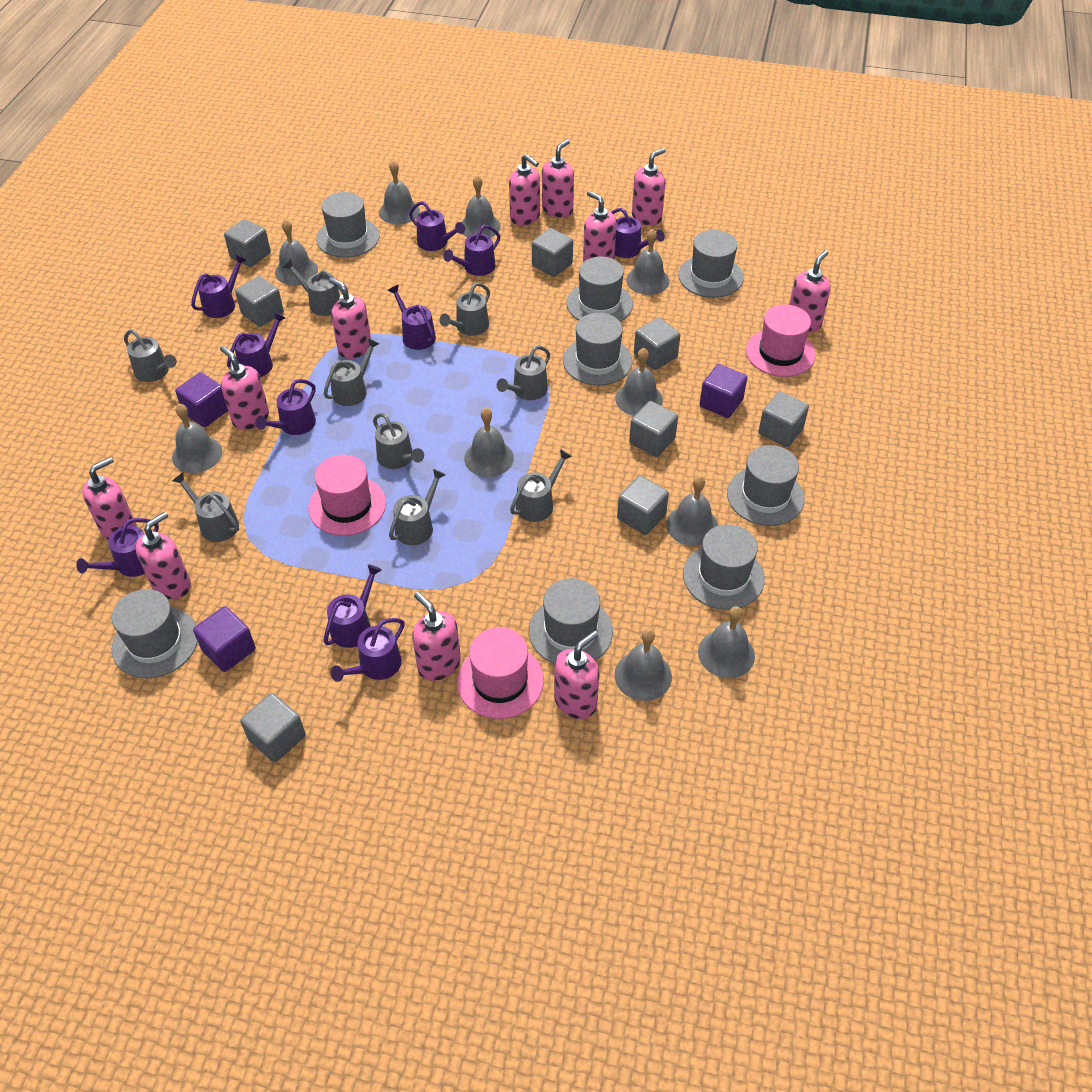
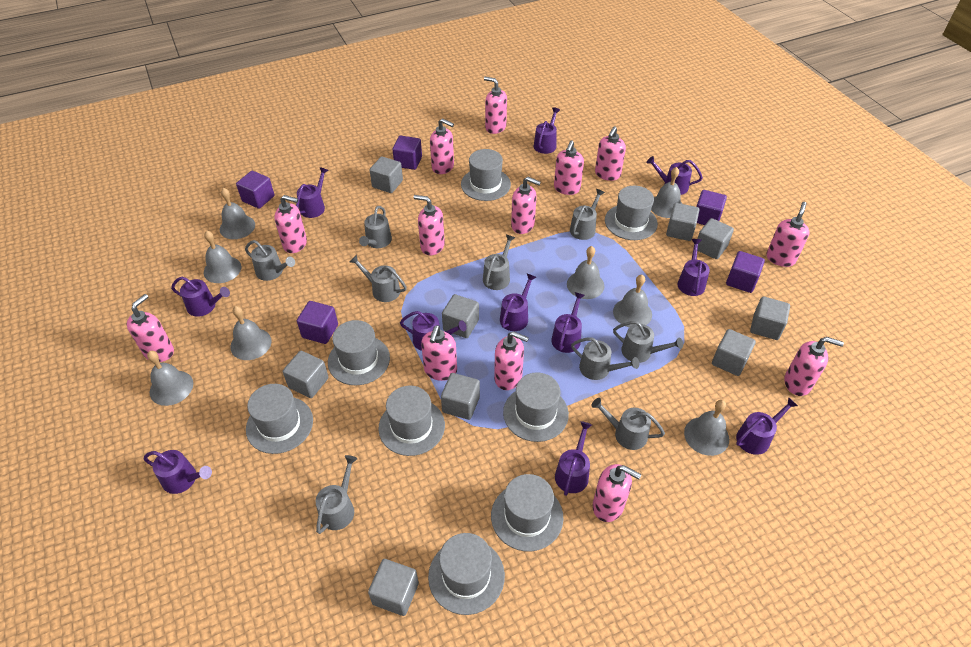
grey bell: 10 -> 8
grey cube: 8 -> 9
pink hat: 3 -> 0
pink soap dispenser: 11 -> 13
purple cube: 3 -> 5
purple watering can: 10 -> 11

